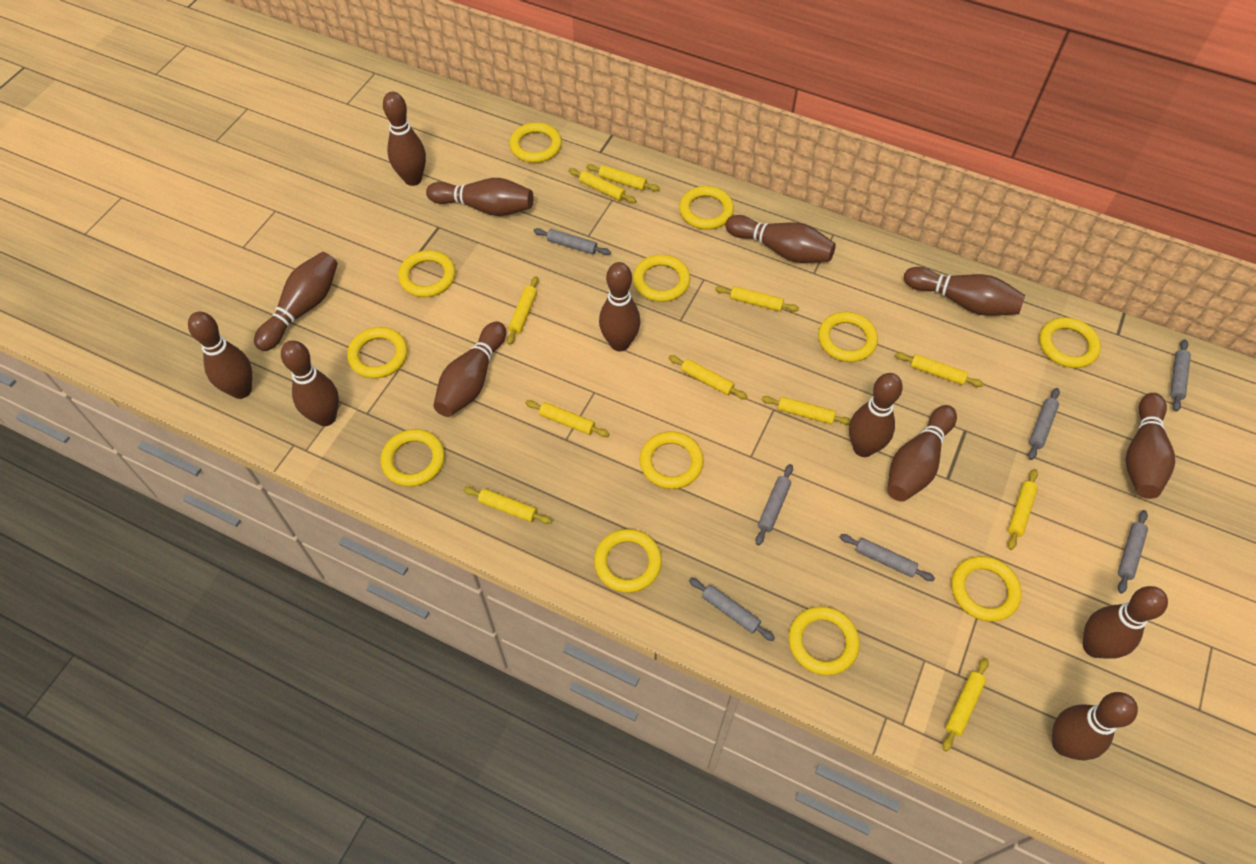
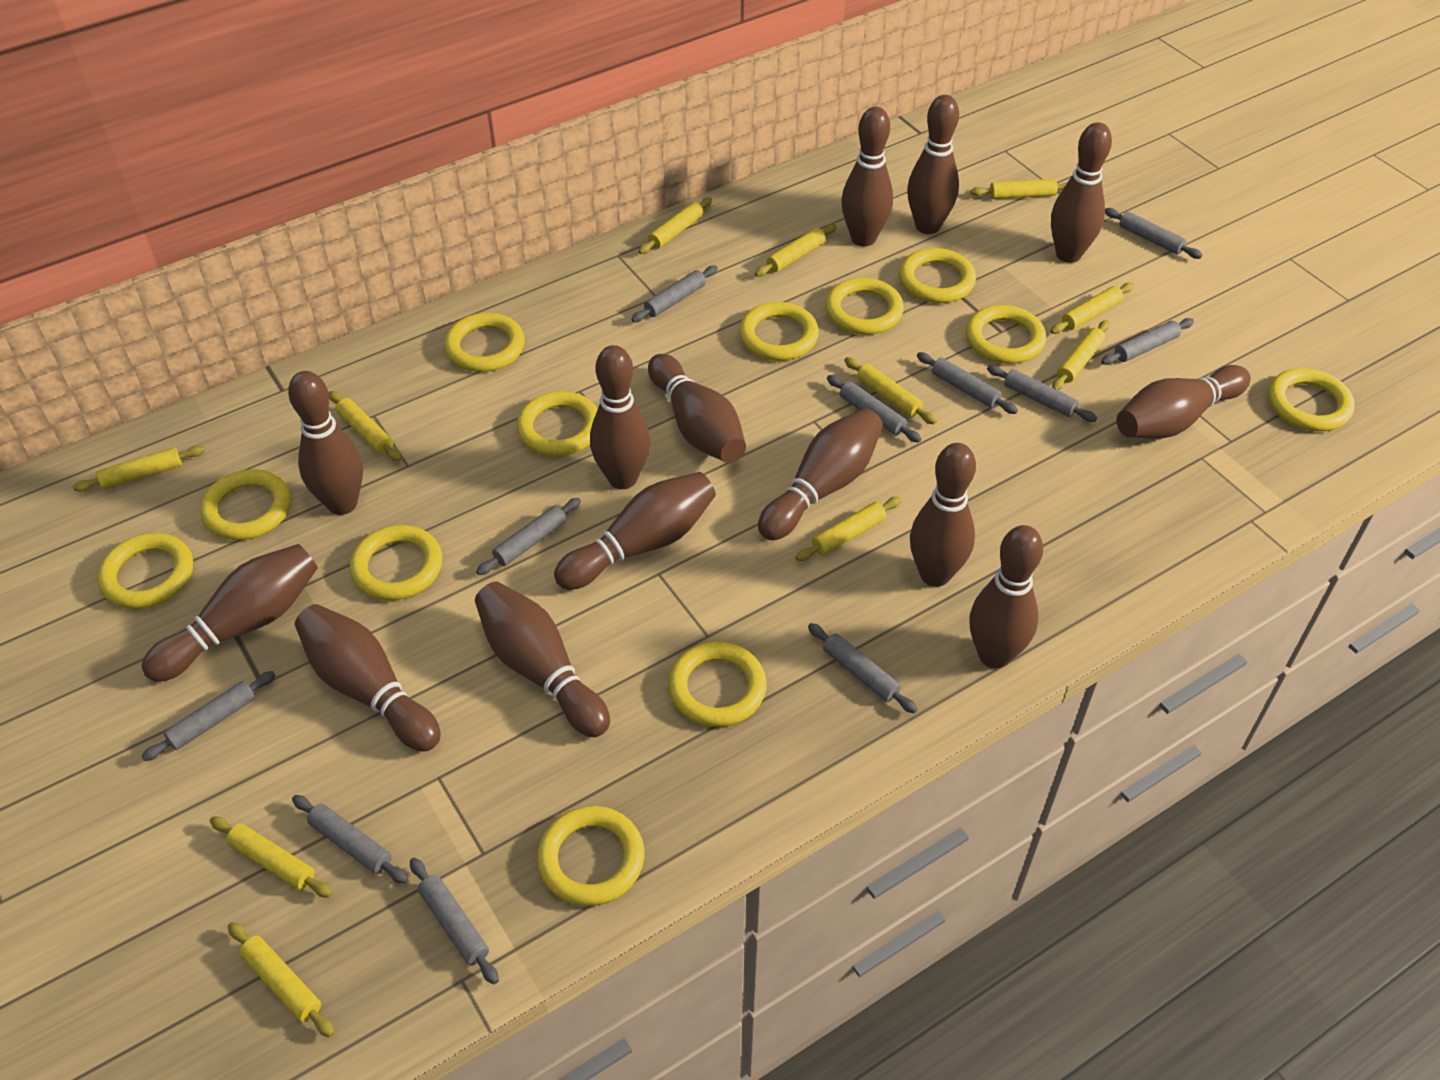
grey rolling pin: 7 -> 11

